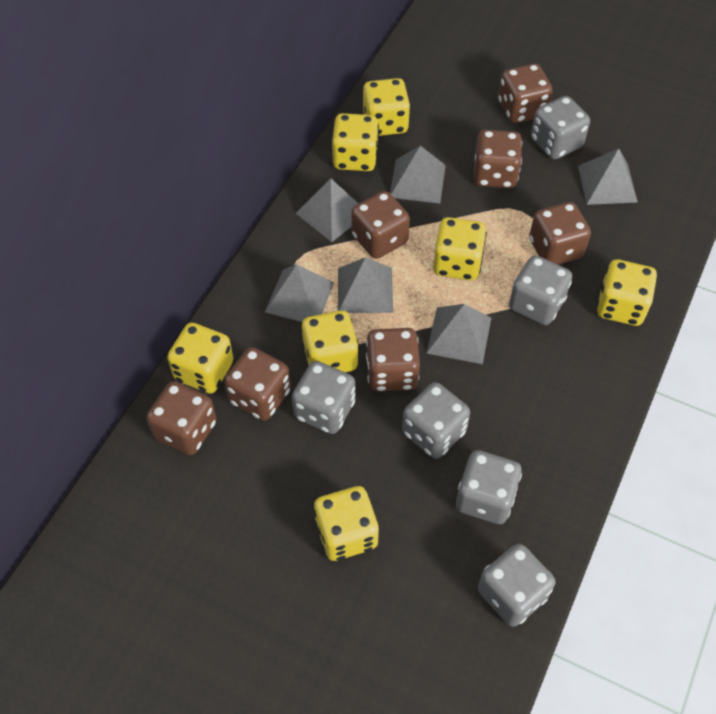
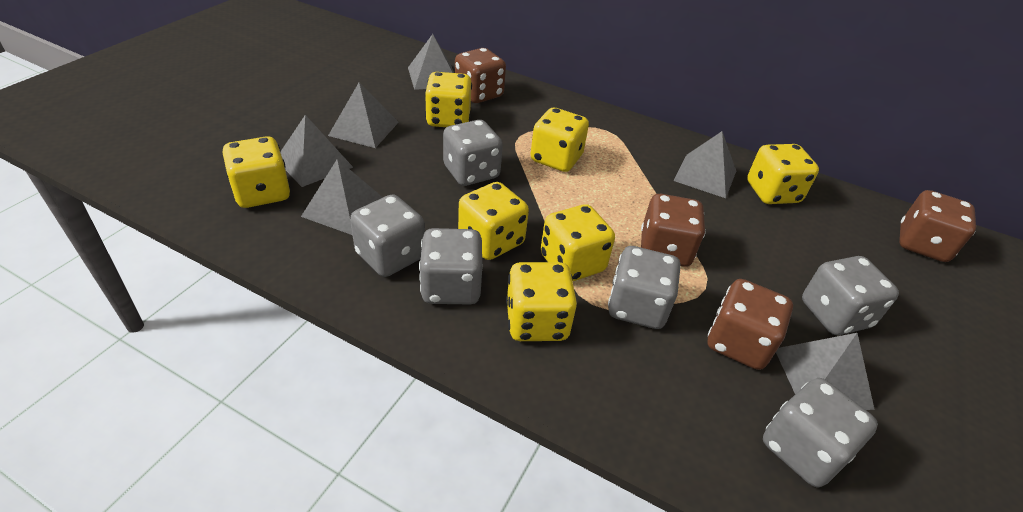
brown dice: 7 -> 4

